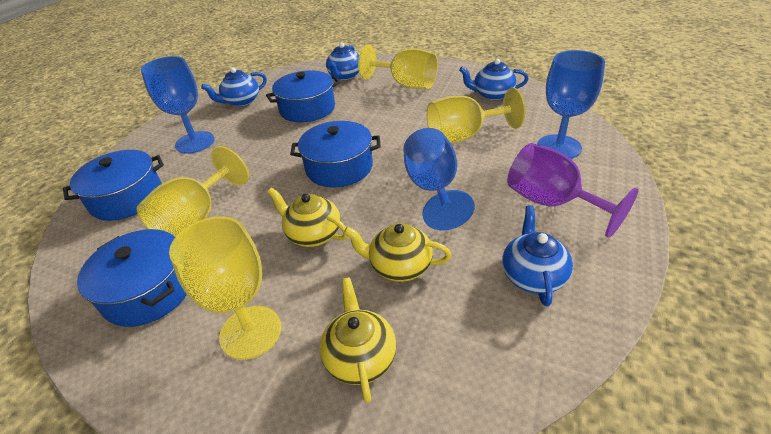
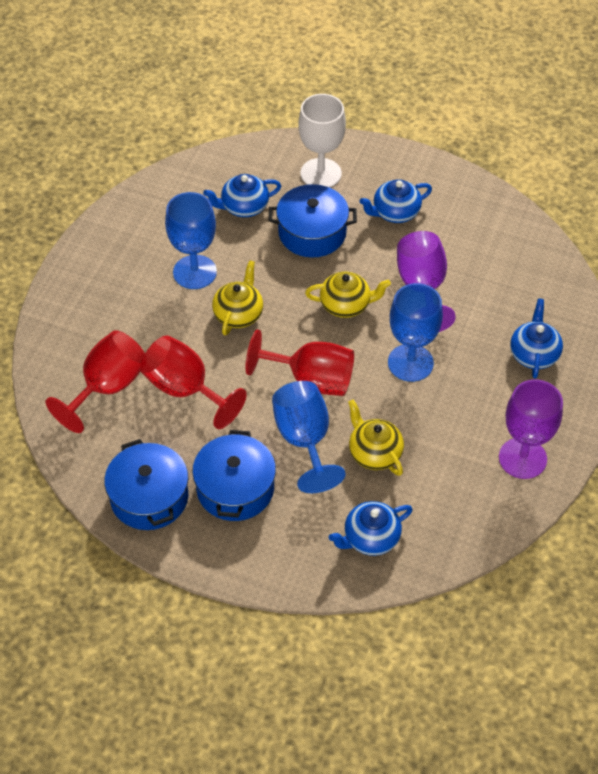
blue pot: 4 -> 3
purple goblet: 1 -> 2
red goblet: 0 -> 3
white goblet: 0 -> 1
yellow goblet: 4 -> 0

